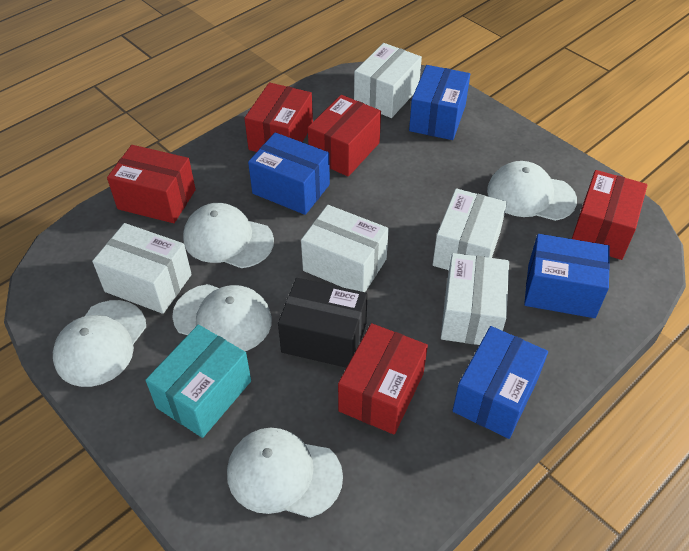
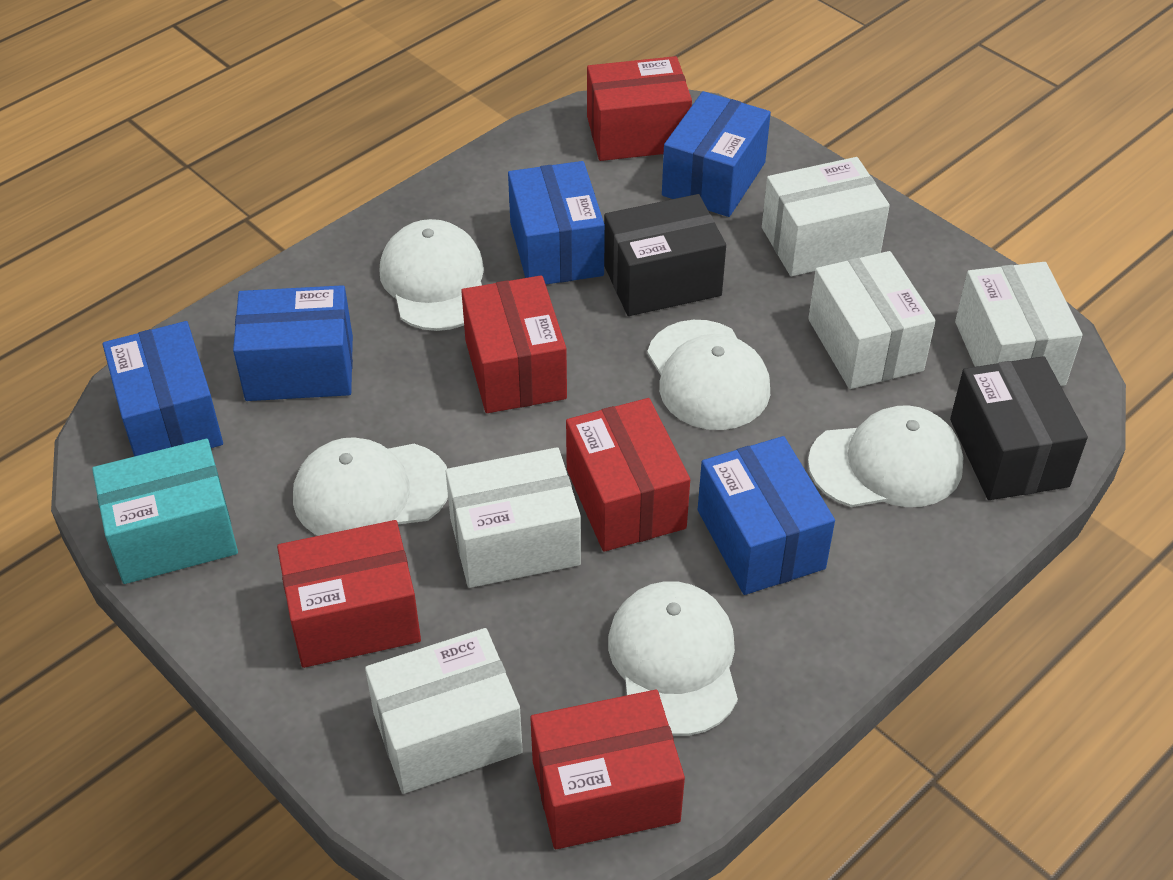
black box: 1 -> 2
blue box: 4 -> 5

